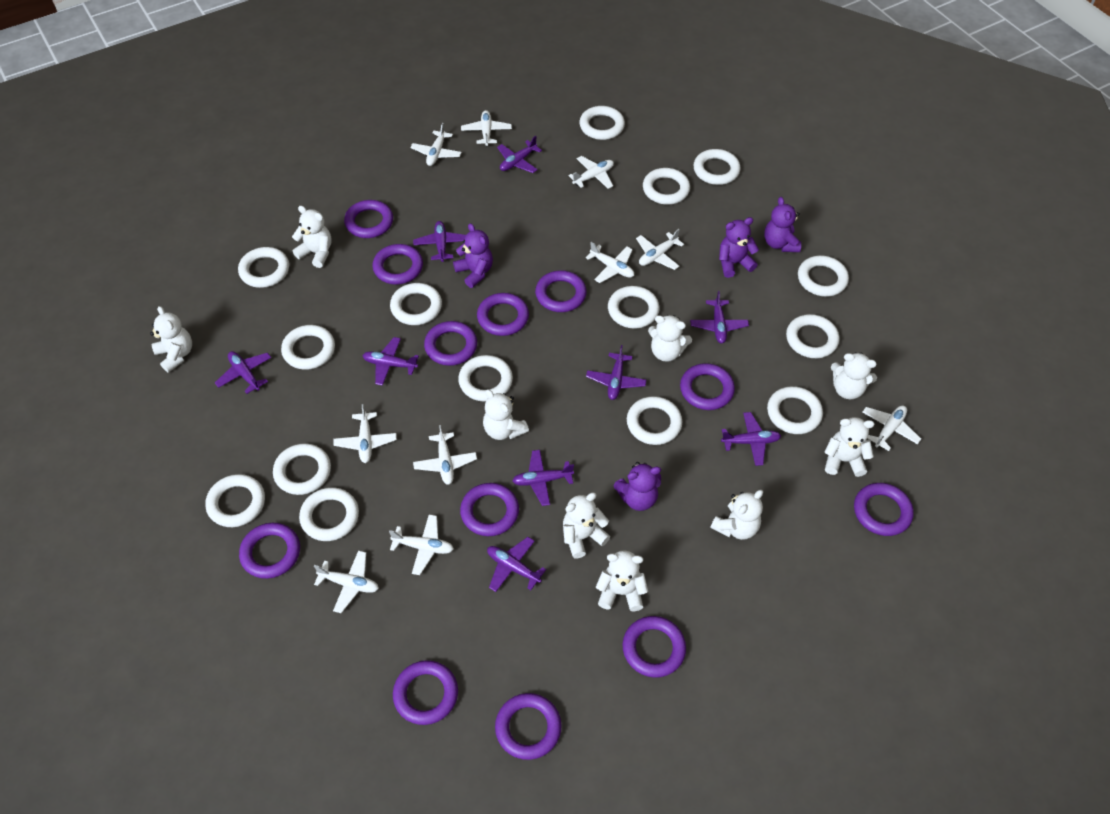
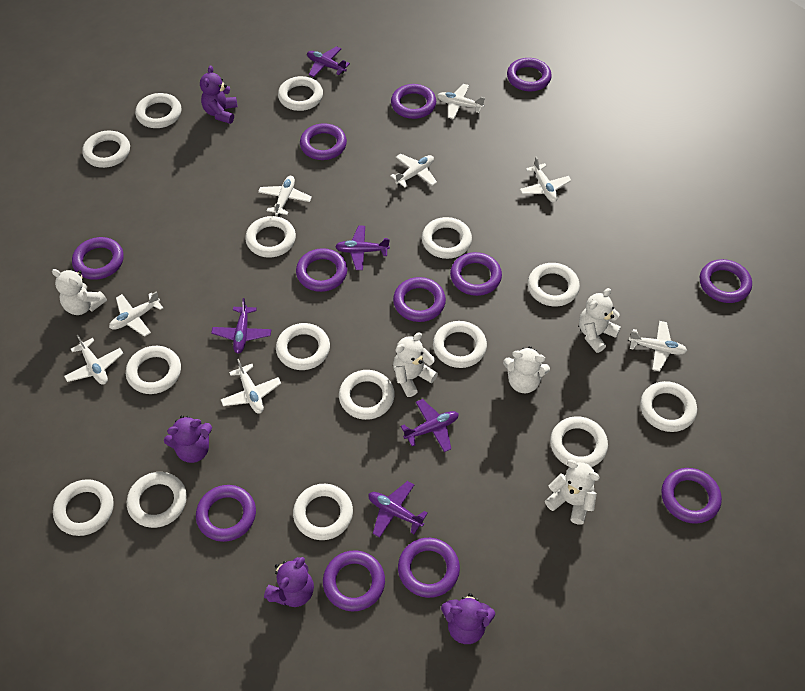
purple plane: 9 -> 5
white plane: 10 -> 8
white teddy bear: 9 -> 5

